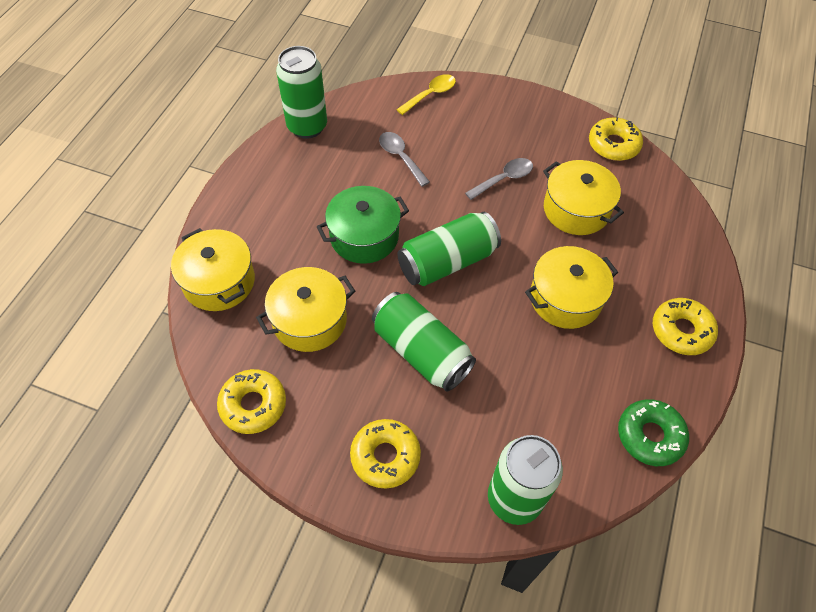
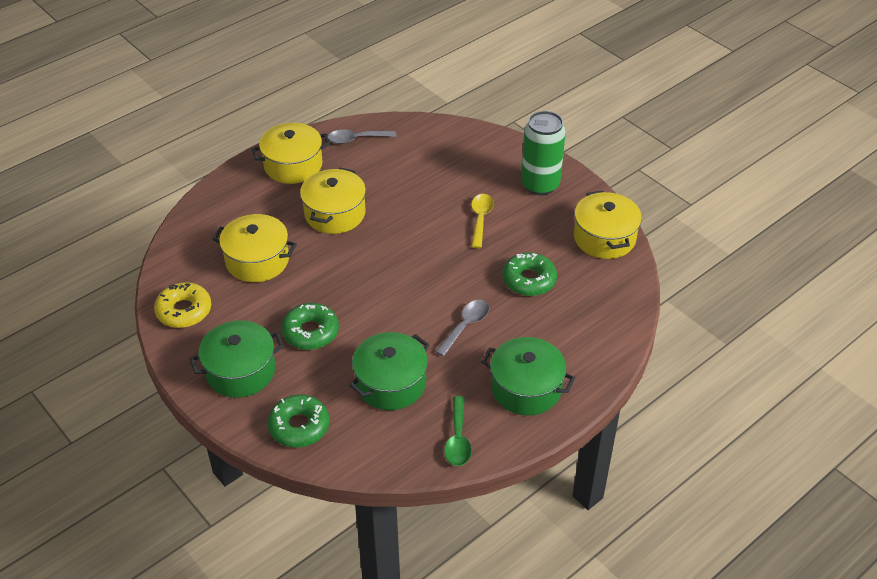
green can: 4 -> 1
green donut: 1 -> 3
green pot: 1 -> 3
green spoon: 0 -> 1
yellow donut: 4 -> 1

